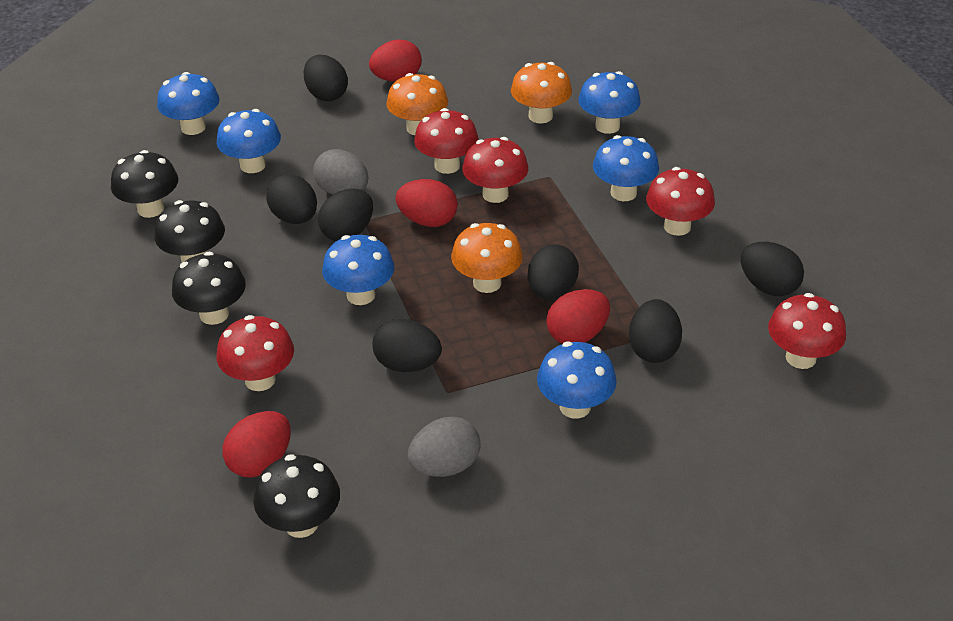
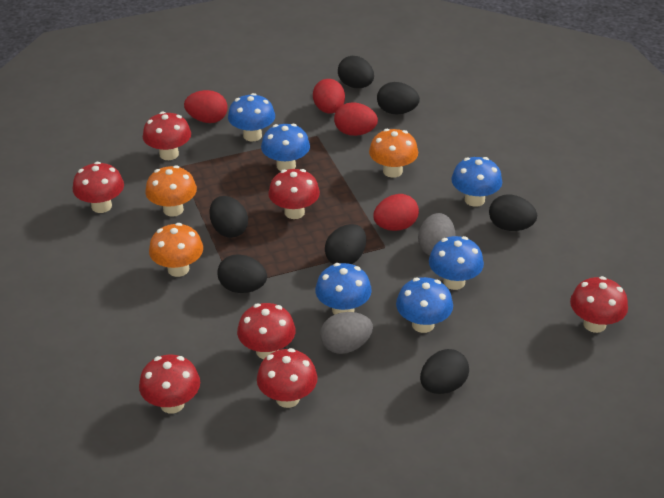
black mushroom: 4 -> 0
red mushroom: 5 -> 7

